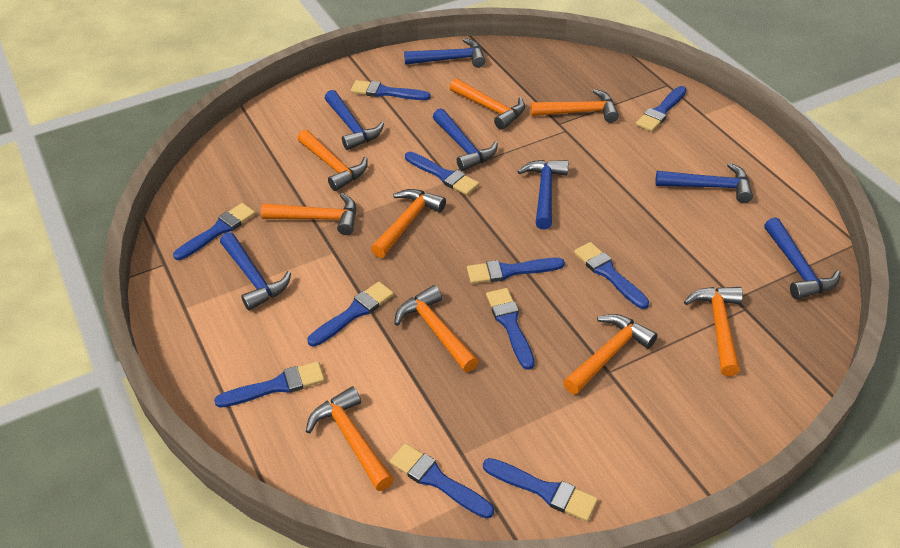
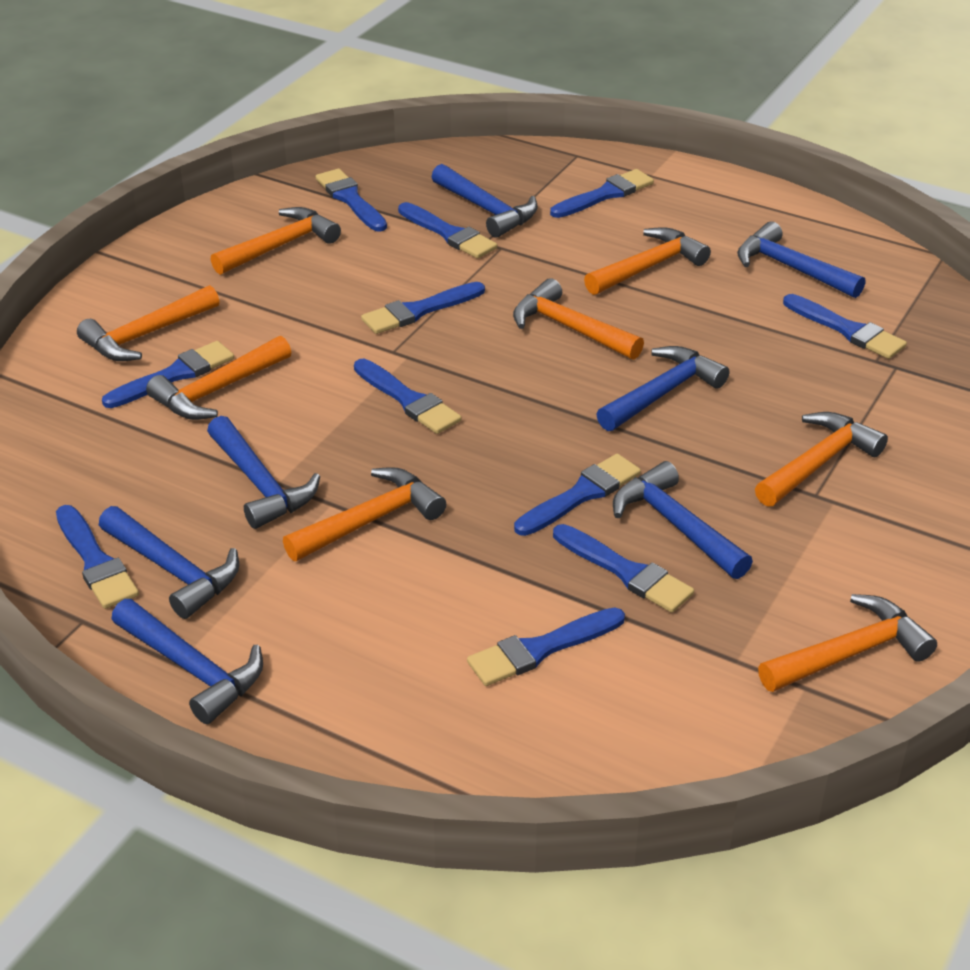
orange hammer: 9 -> 8

